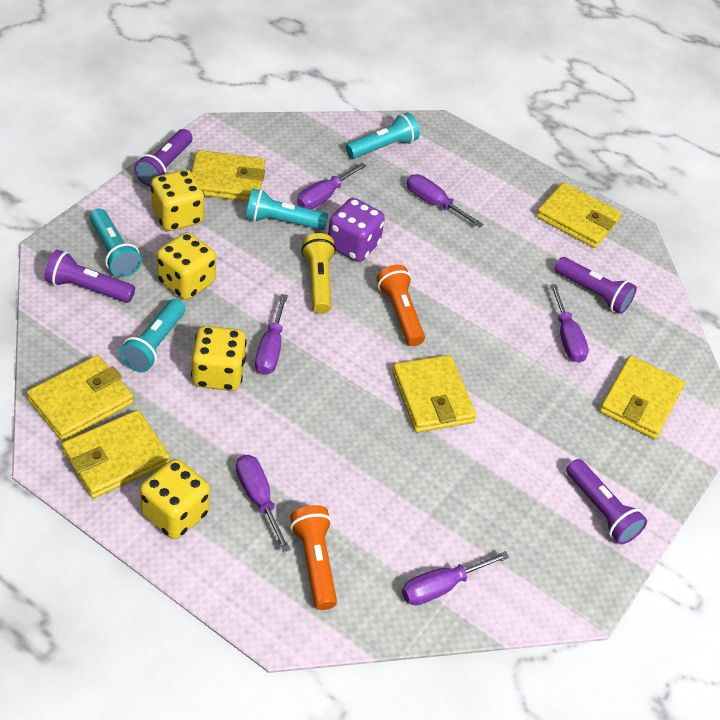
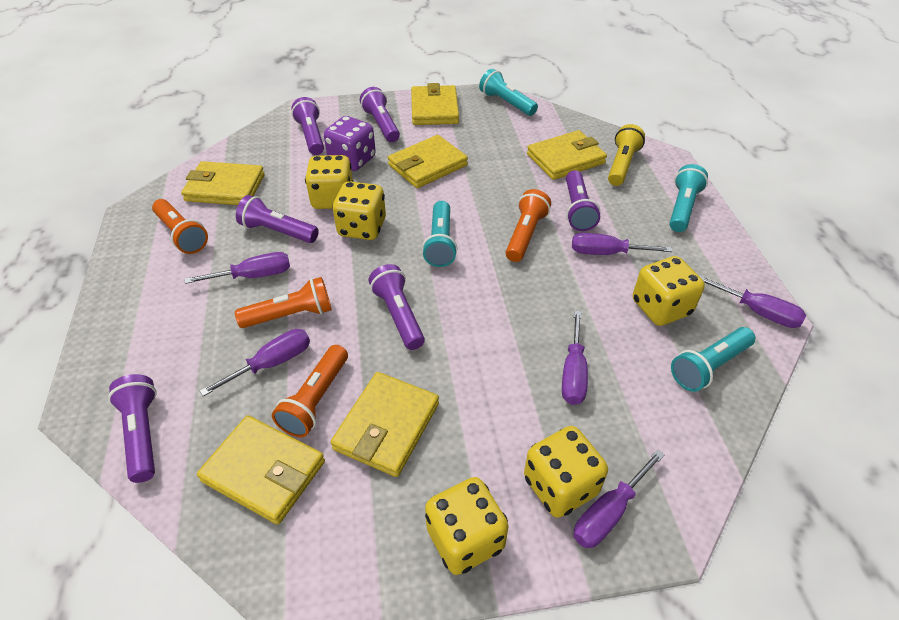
orange flashlight: 2 -> 4
purple flashlight: 4 -> 6
yellow dice: 4 -> 5

